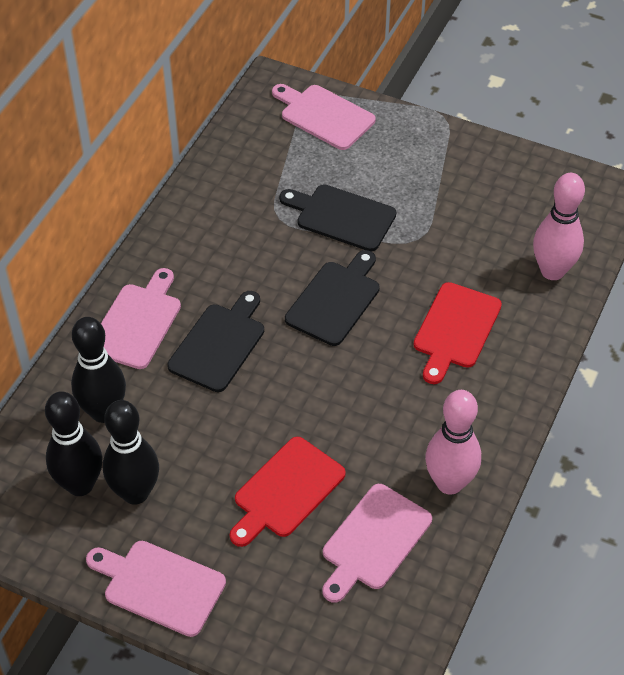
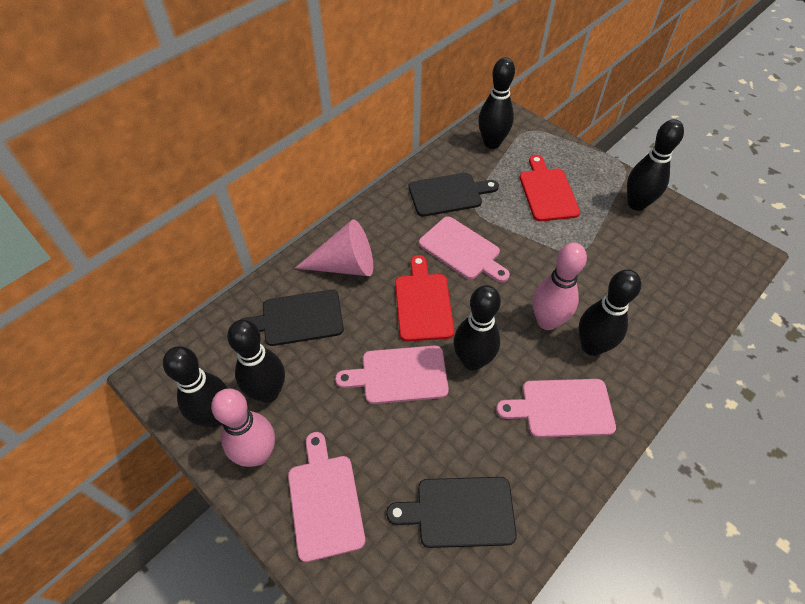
black bowling pin: 3 -> 6
pink cone: 0 -> 1

